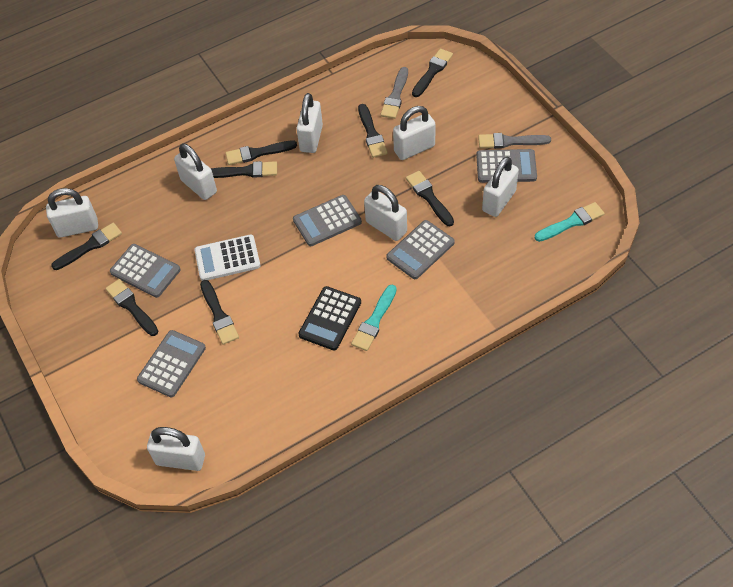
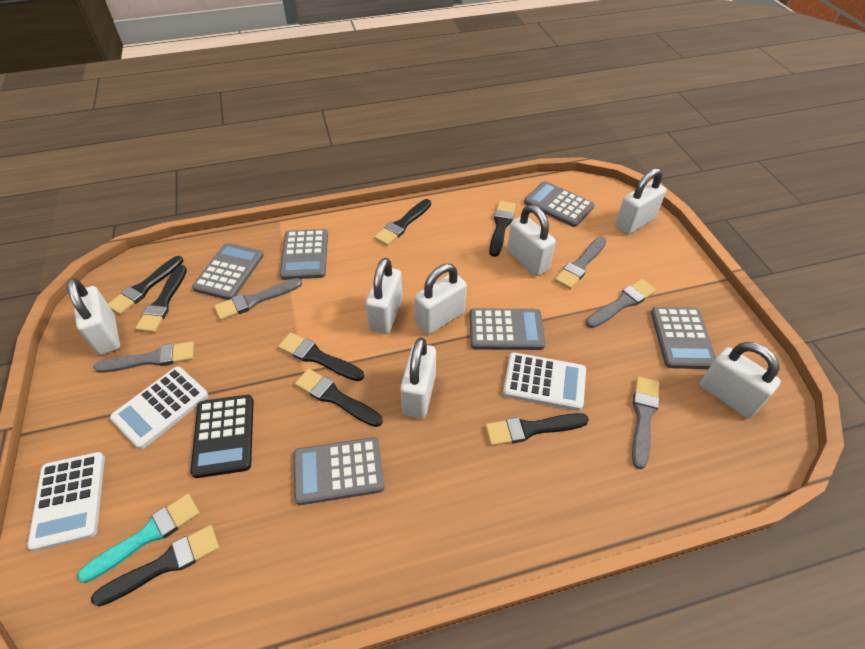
grey brush: 2 -> 5
grey calculator: 5 -> 6
turquoise brush: 2 -> 1
white calculator: 1 -> 3

